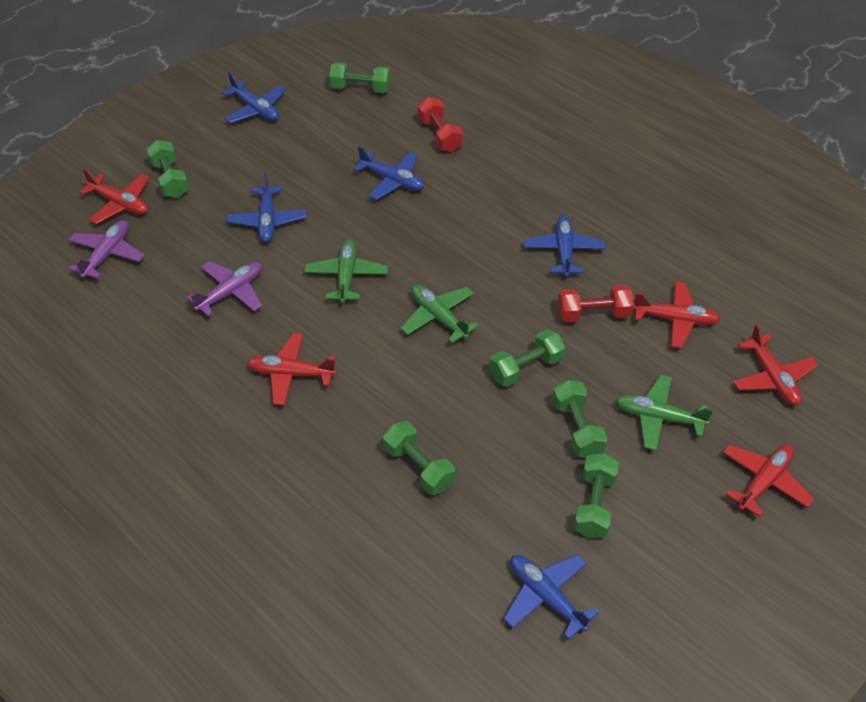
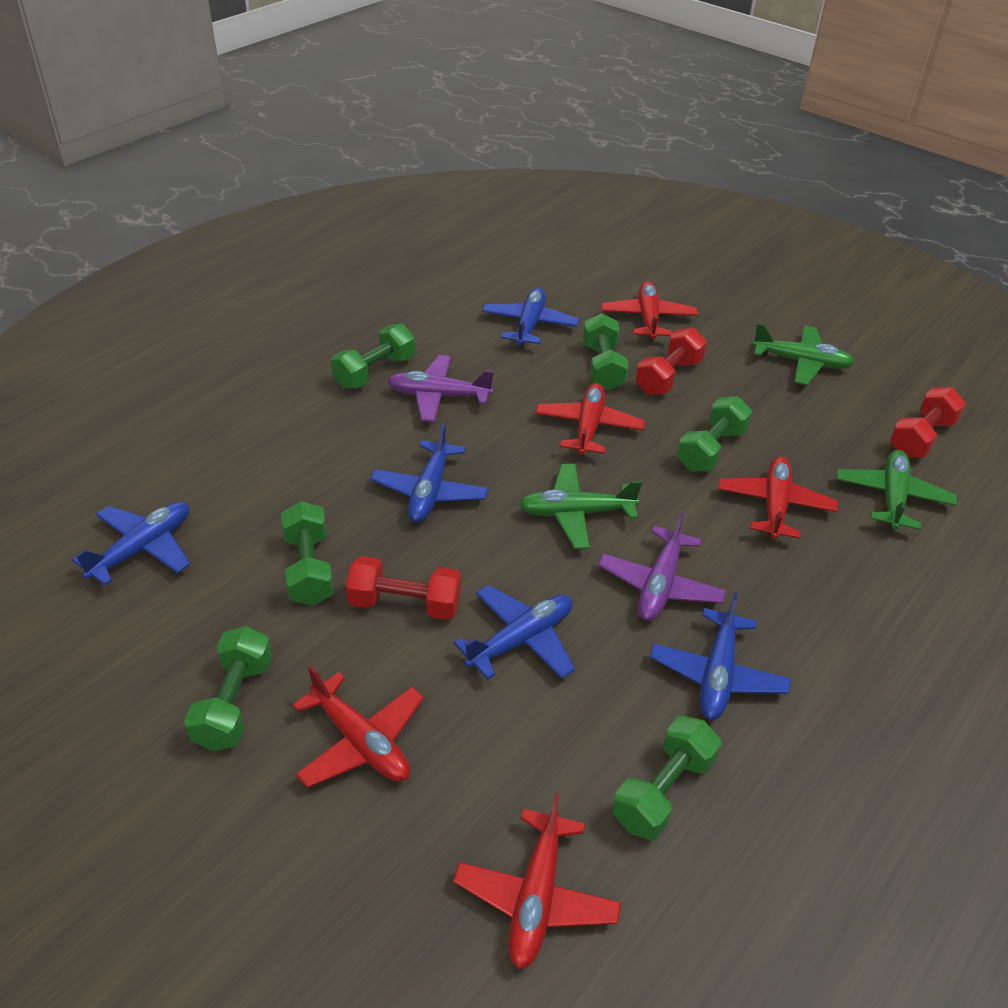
red dumbbell: 2 -> 3

